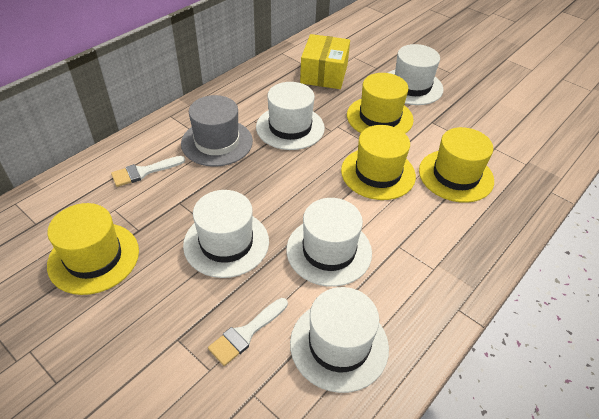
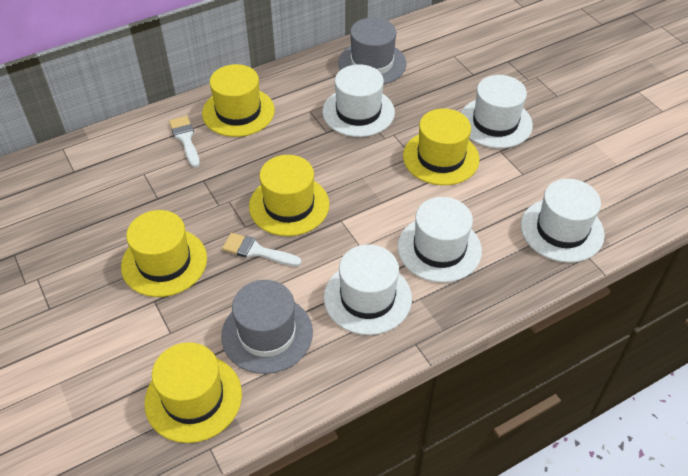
grey hat: 1 -> 2
yellow box: 1 -> 0
yellow hat: 4 -> 5

